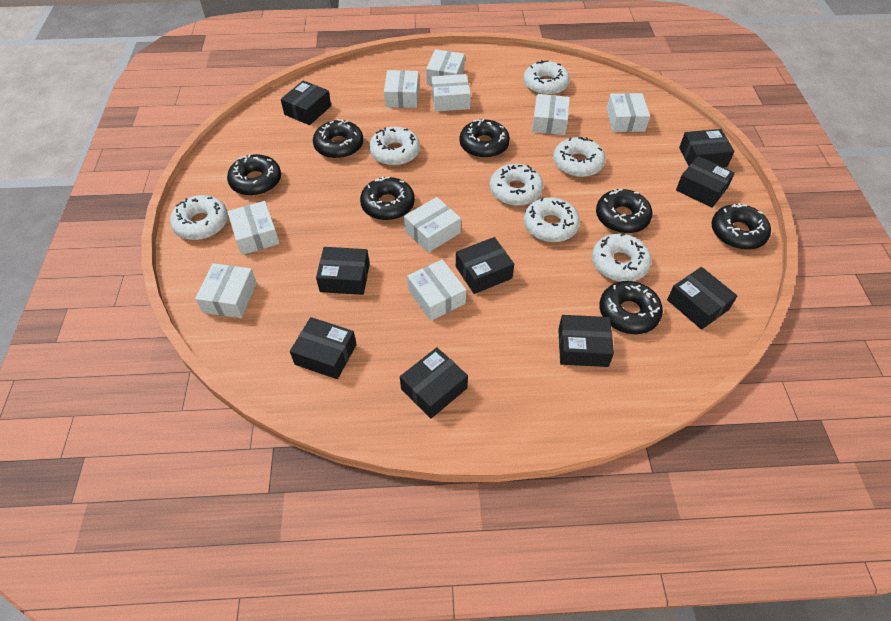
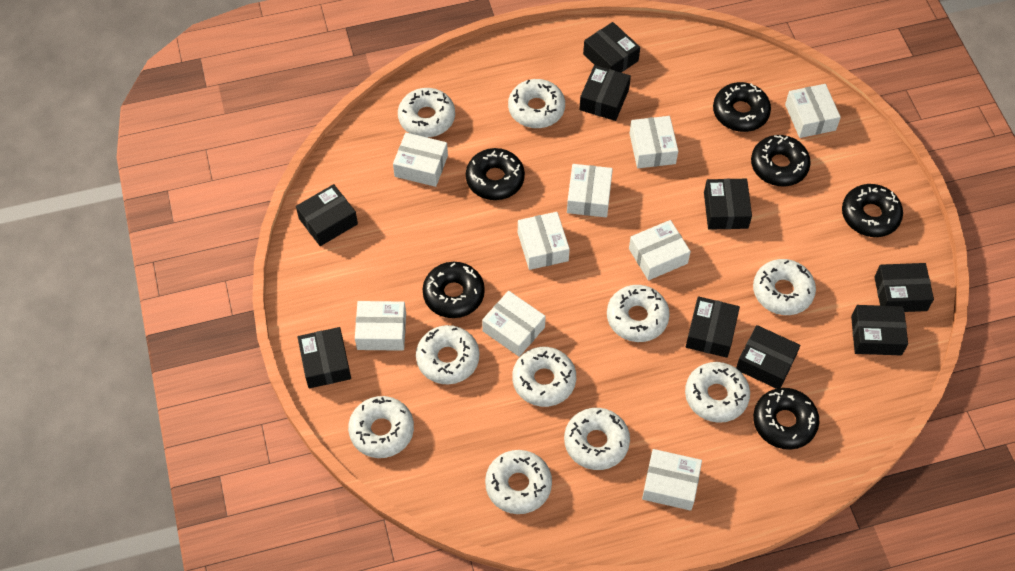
black donut: 7 -> 6
white donut: 7 -> 10

